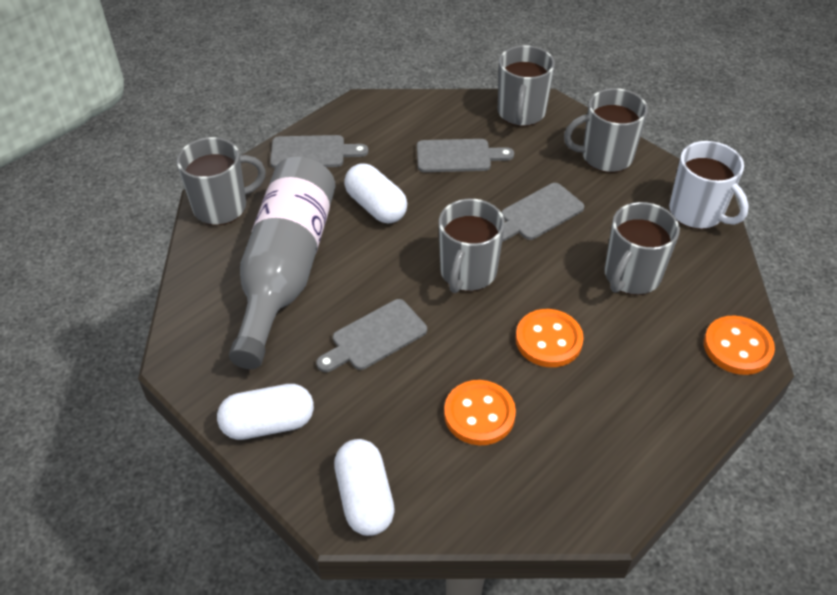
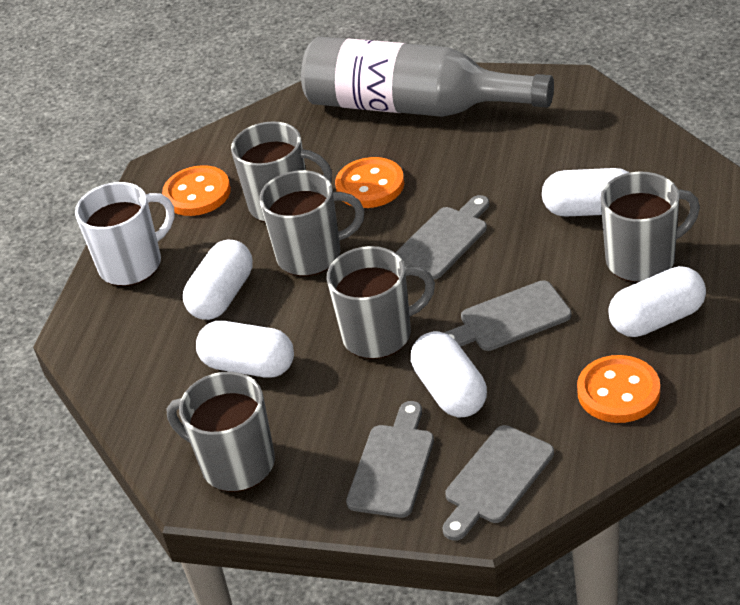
white capsule: 3 -> 5

